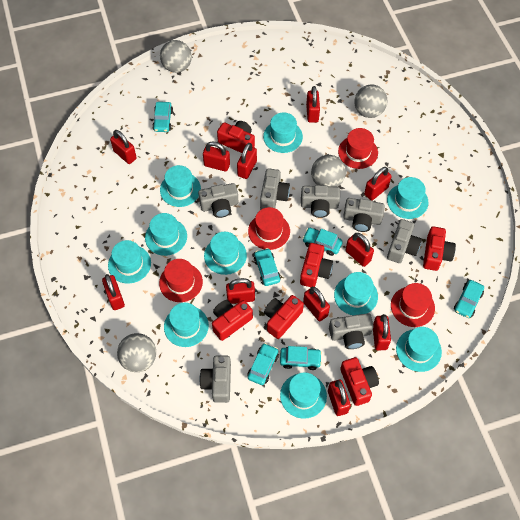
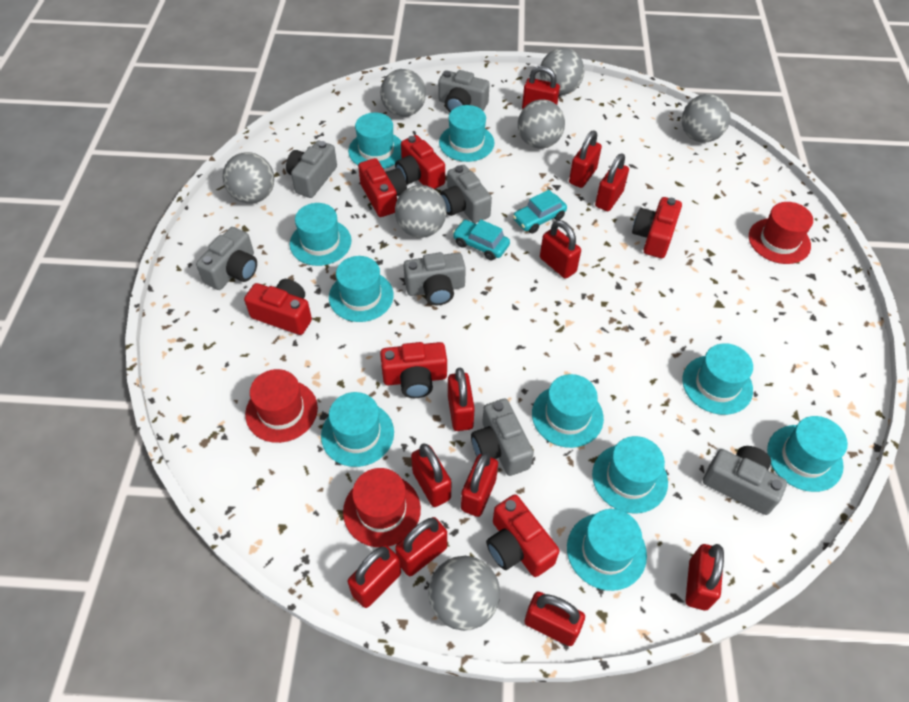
grey ball: 4 -> 7
red hat: 4 -> 3
turquoise car: 6 -> 2

